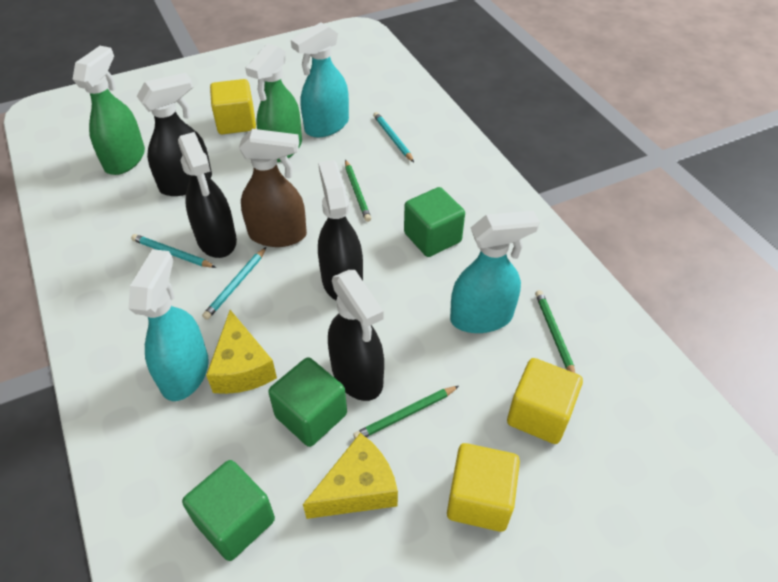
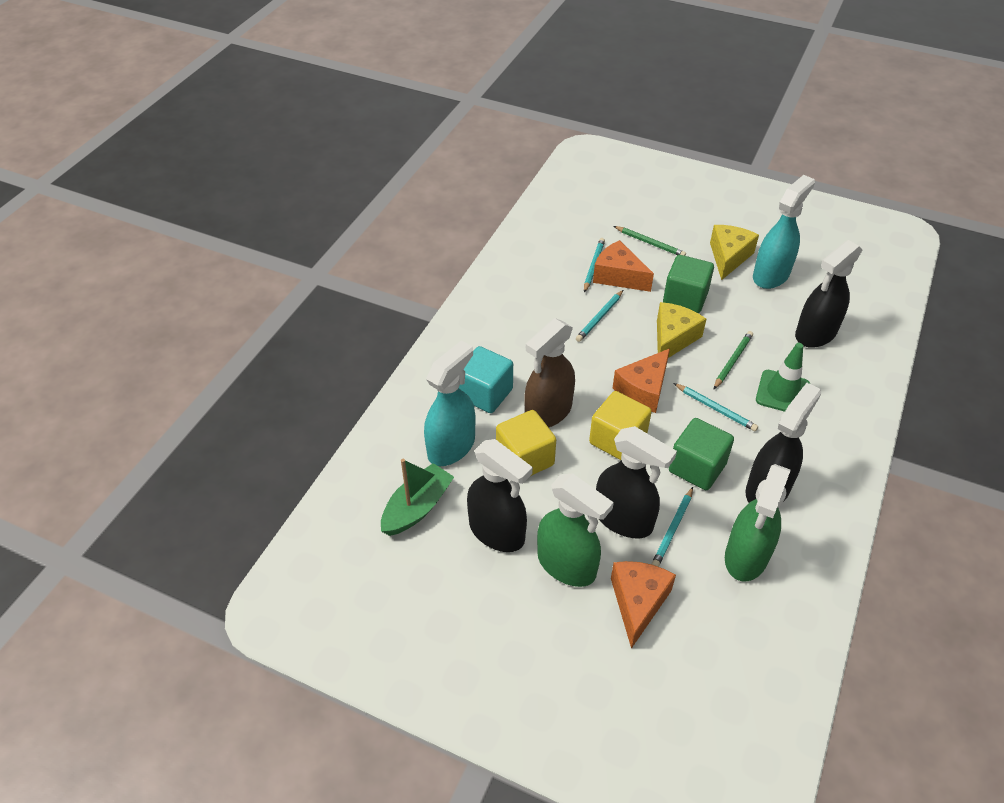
green boat: 0 -> 1
green cube: 3 -> 2
green pencil: 3 -> 2
green traffic cone: 0 -> 1
orange cheese: 0 -> 3
turquoise cube: 0 -> 1
turquoise pencil: 3 -> 4
turquoise spray bottle: 3 -> 2
yellow cube: 3 -> 2

